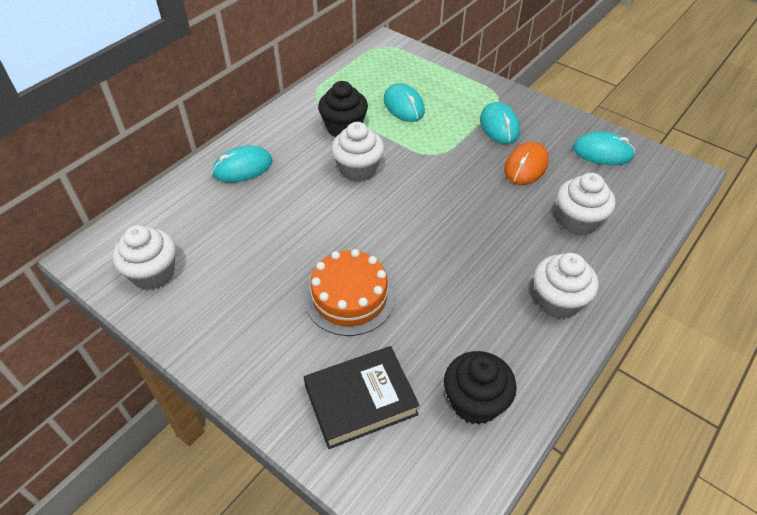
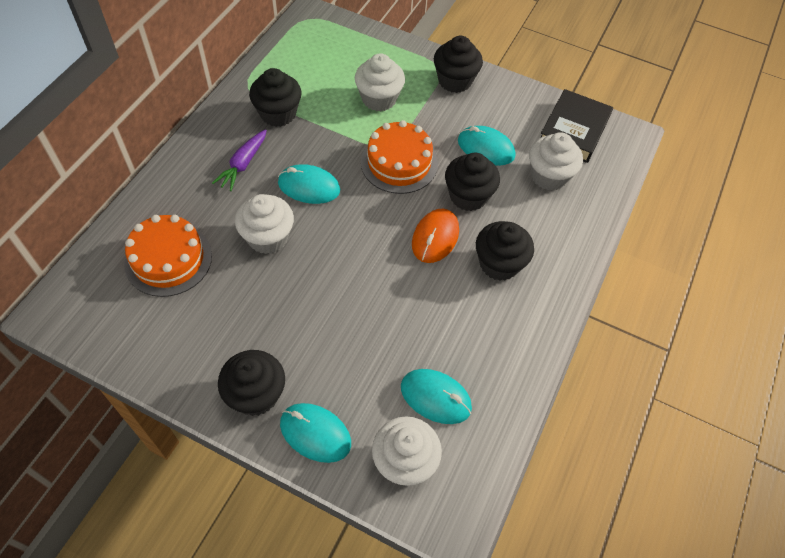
black cupcake: 2 -> 5
orange cake: 1 -> 2
purple carrot: 0 -> 1

